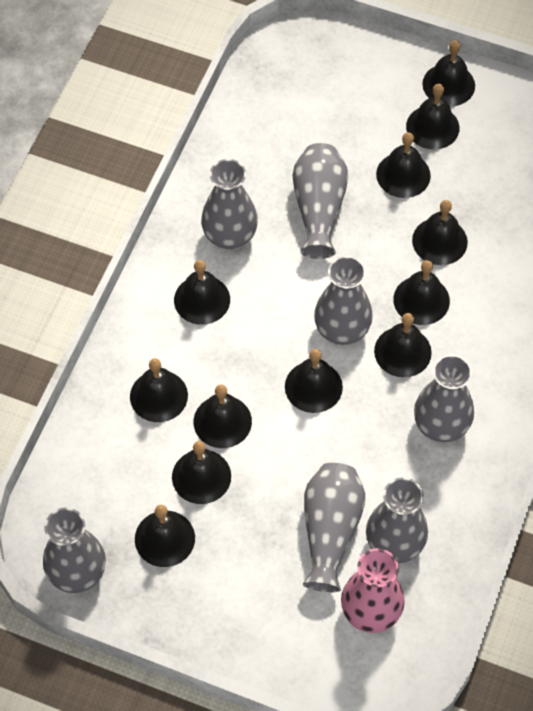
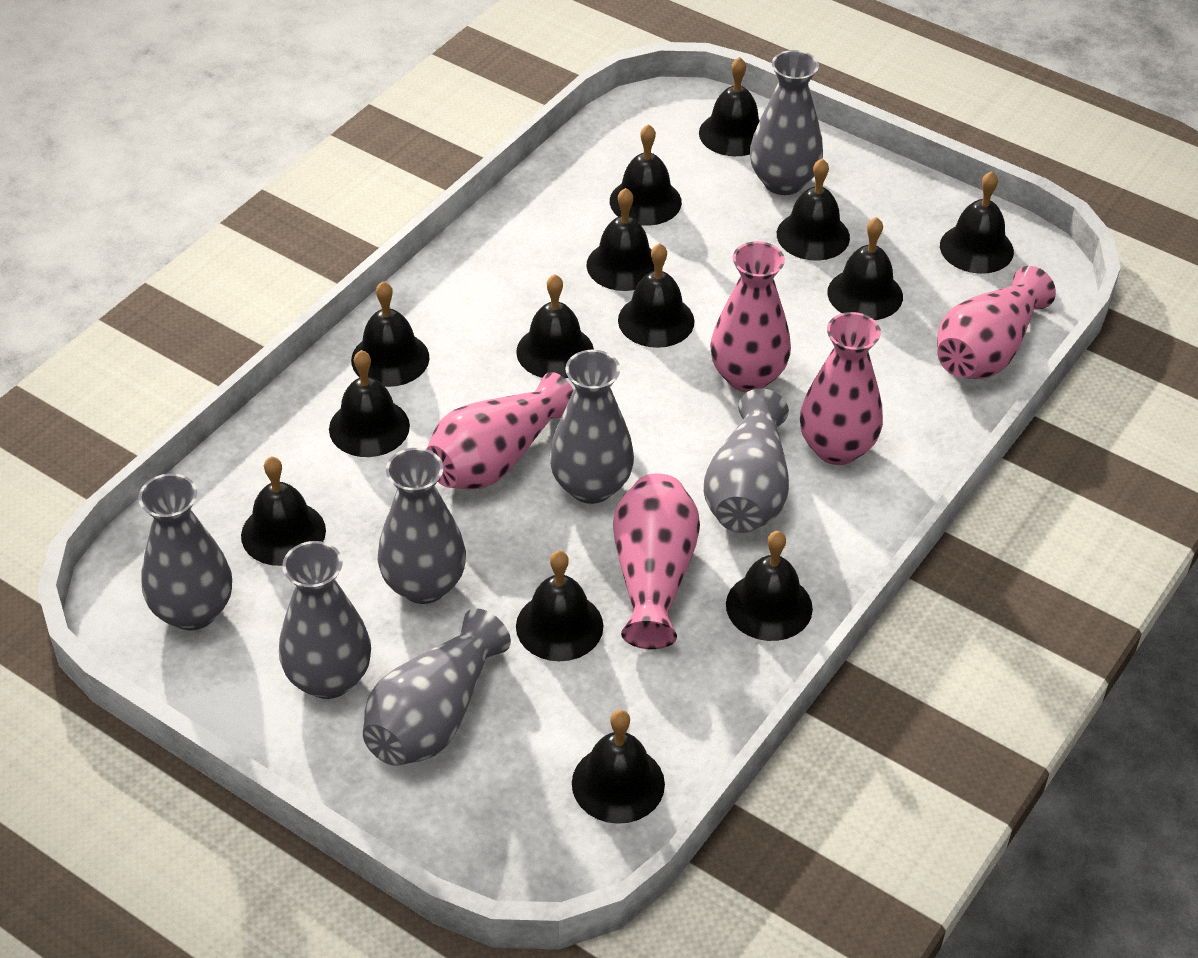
black bell: 12 -> 14
pink vase: 1 -> 5

